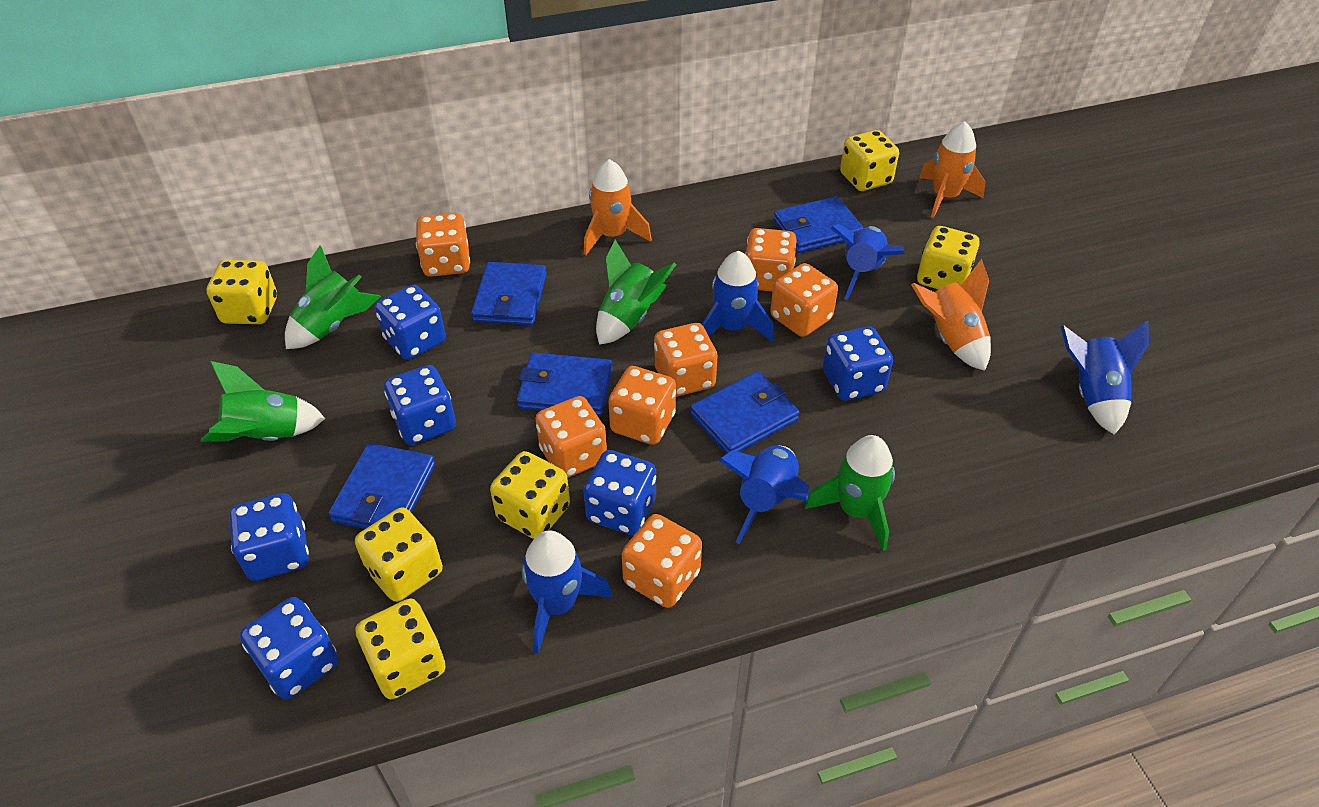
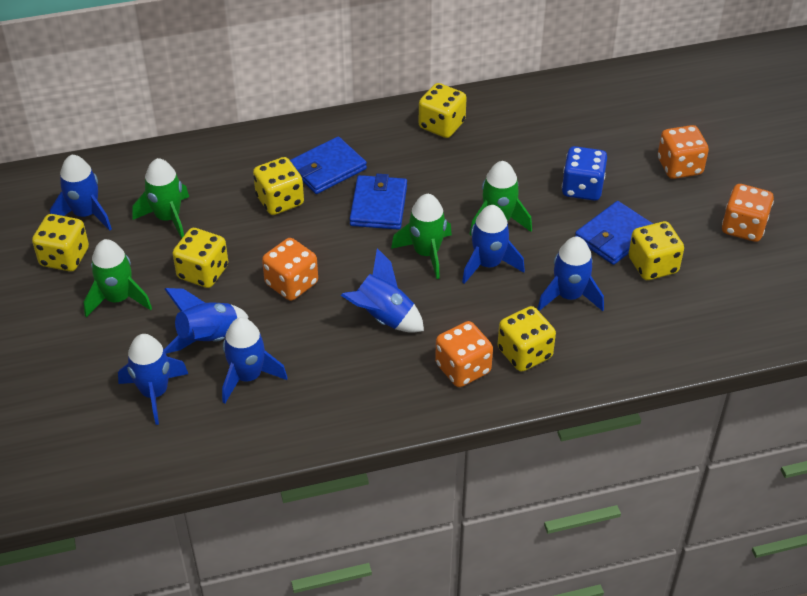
blue dice: 6 -> 1
blue rocket: 5 -> 7
blue wallet: 5 -> 3
orange dice: 7 -> 4
orange rocket: 3 -> 0

